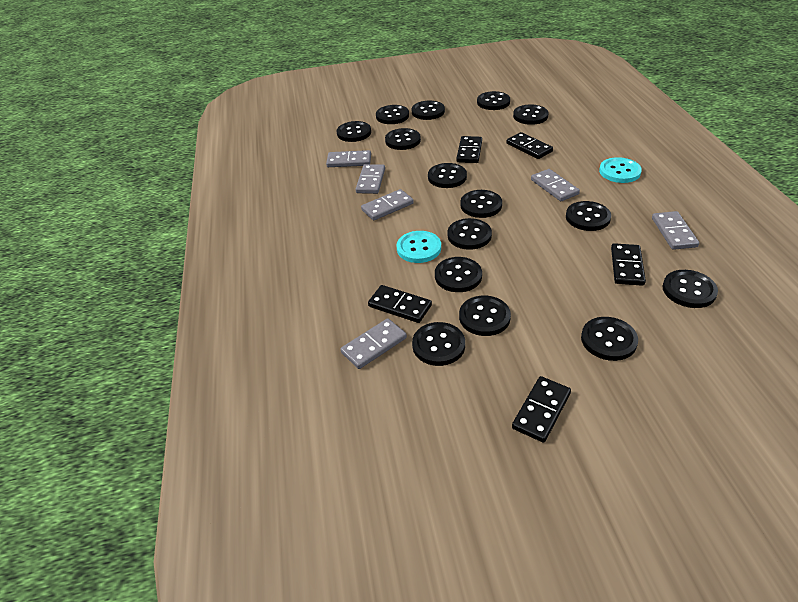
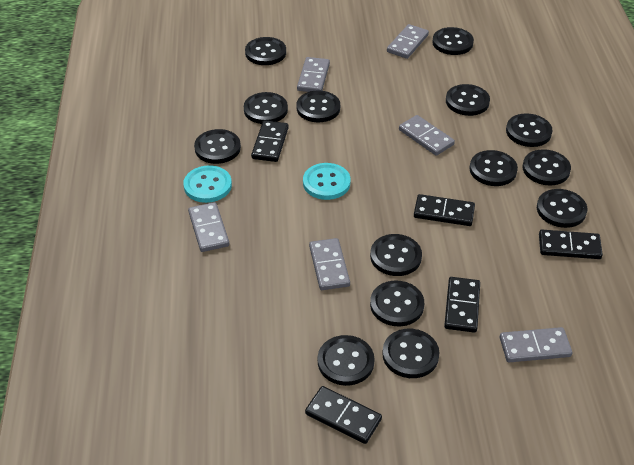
black button: 15 -> 14

